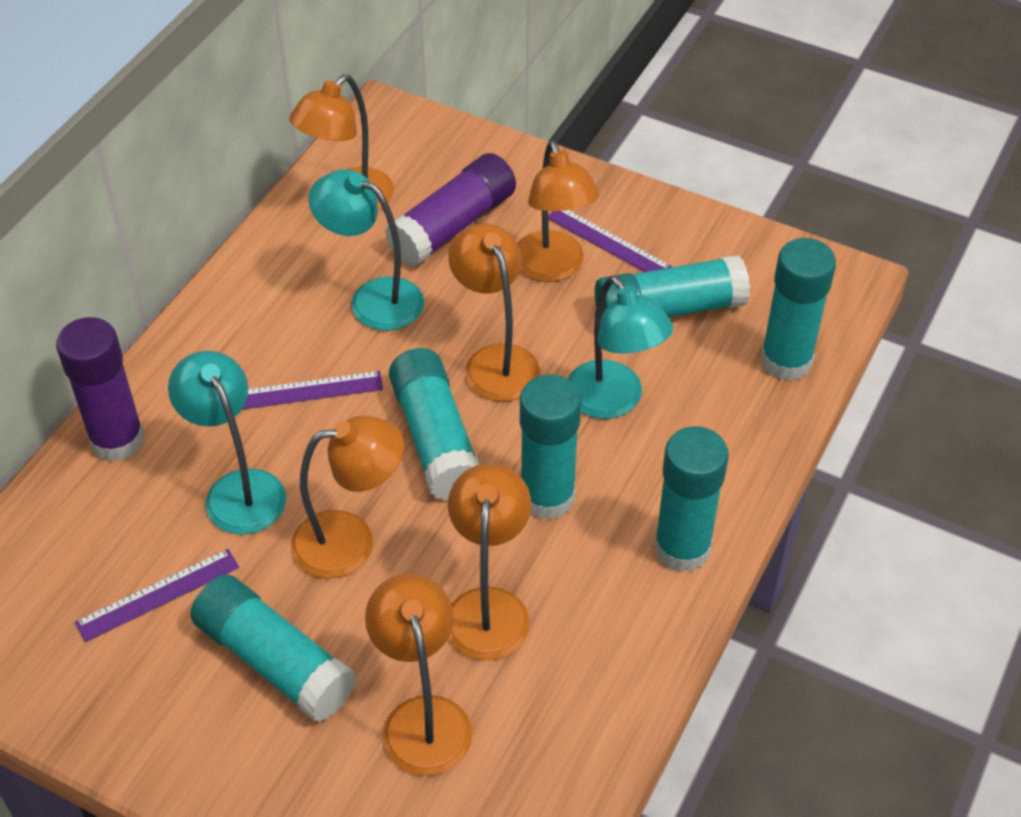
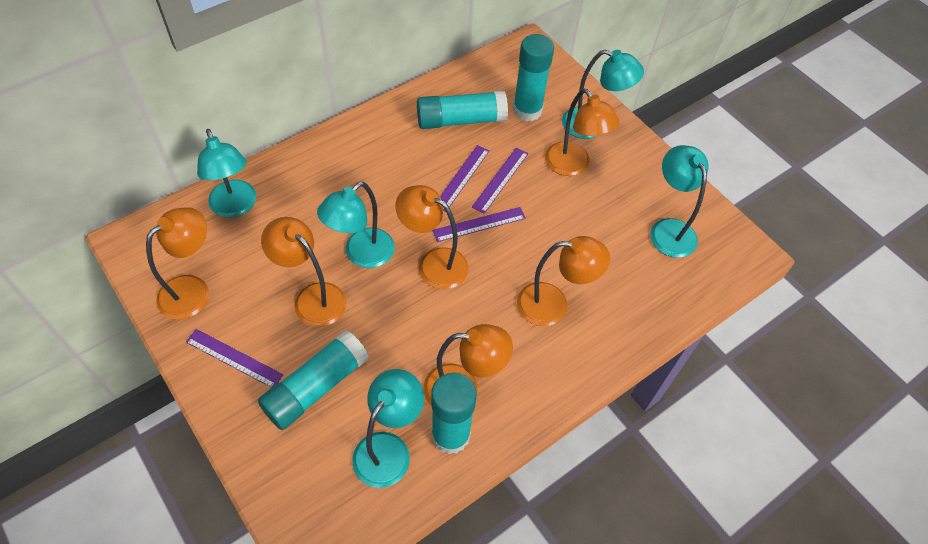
purple glue stick: 2 -> 0
purple ruler: 3 -> 4
turquoise glue stick: 6 -> 4
turquoise lamp: 3 -> 5

